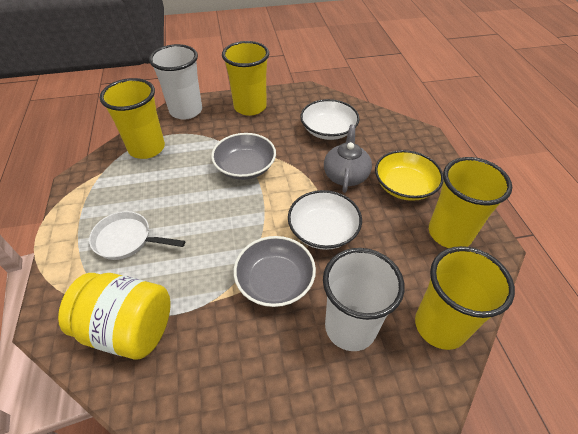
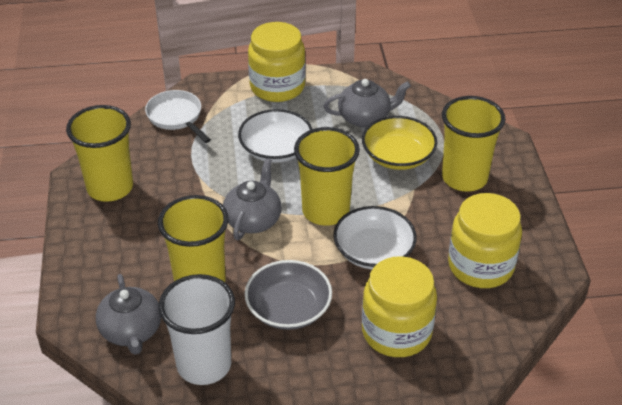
grey bowl: 2 -> 1
grey teapot: 1 -> 3
white cup: 2 -> 1
yellow jar: 1 -> 3

